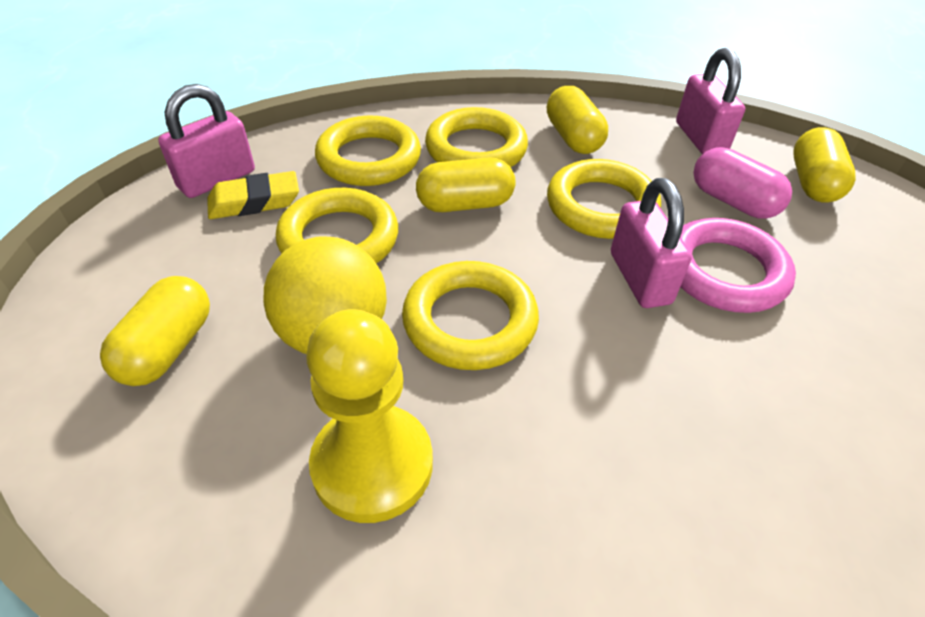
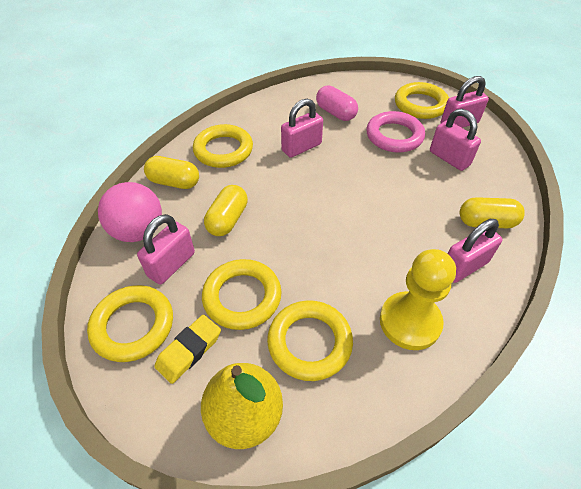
pink ball: 0 -> 1
pink padlock: 3 -> 5
yellow ball: 1 -> 0
yellow capsule: 4 -> 3
yellow pear: 0 -> 1

